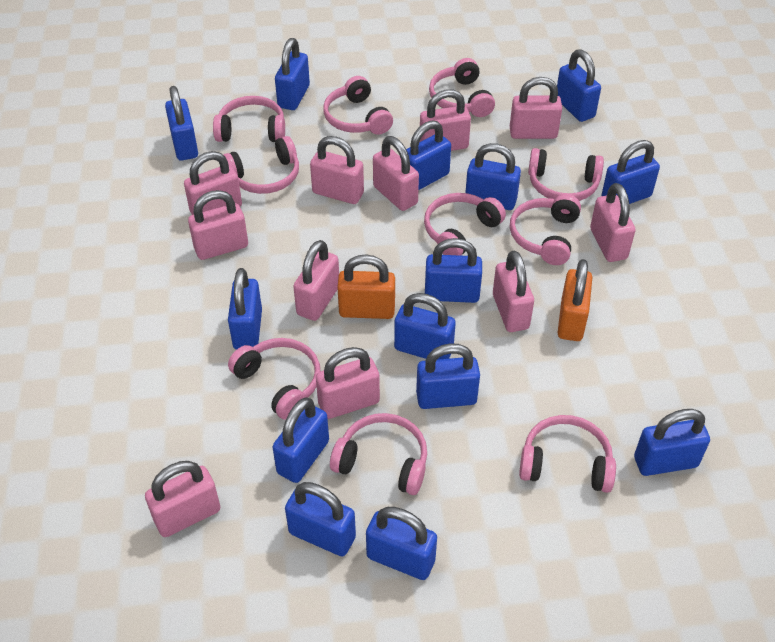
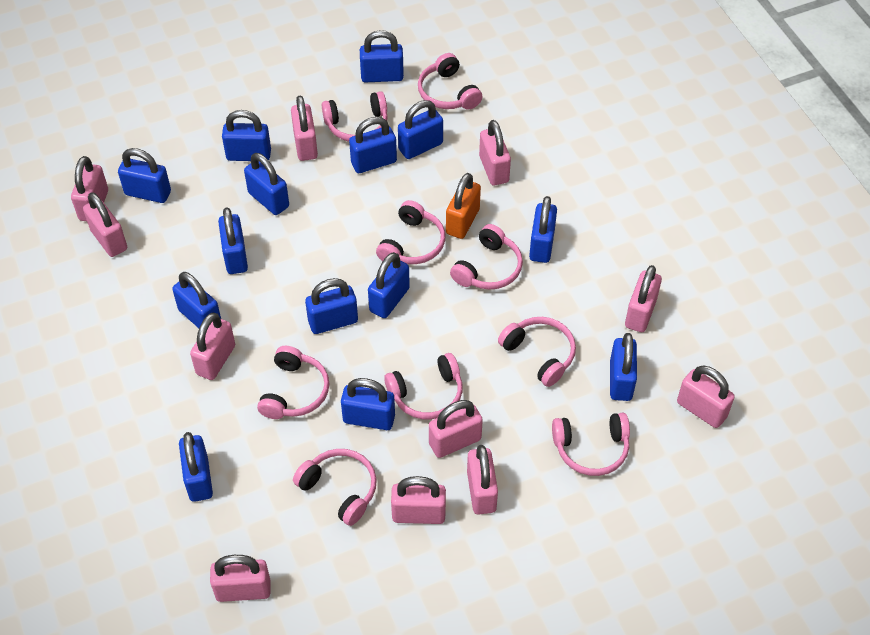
orange padlock: 2 -> 1
pink headphones: 10 -> 9

